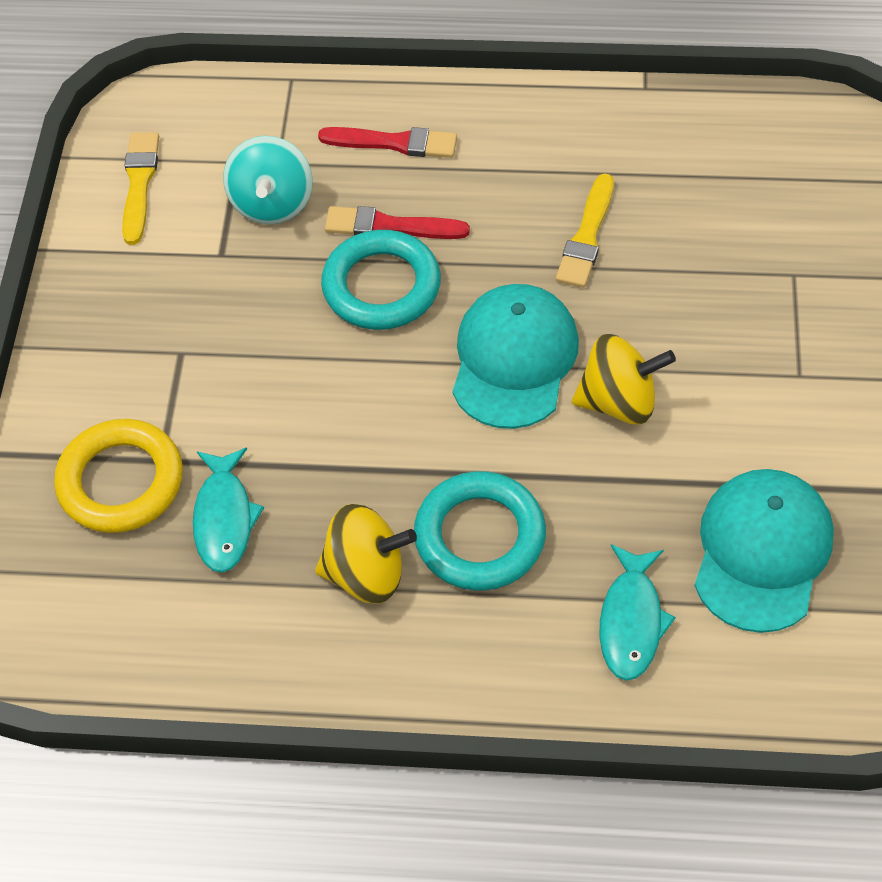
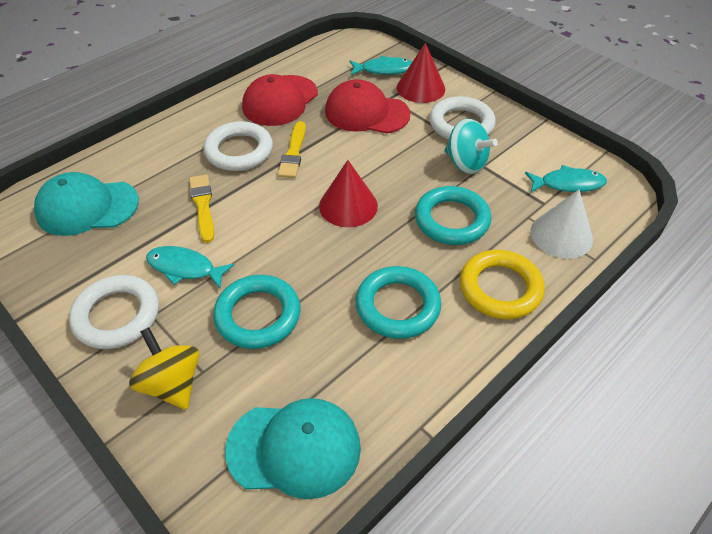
red brush: 2 -> 0
red cap: 0 -> 2
red cone: 0 -> 2
turquoise fish: 2 -> 3
turquoise ring: 2 -> 3
white cone: 0 -> 1
white ring: 0 -> 3
yellow spinning top: 2 -> 1

